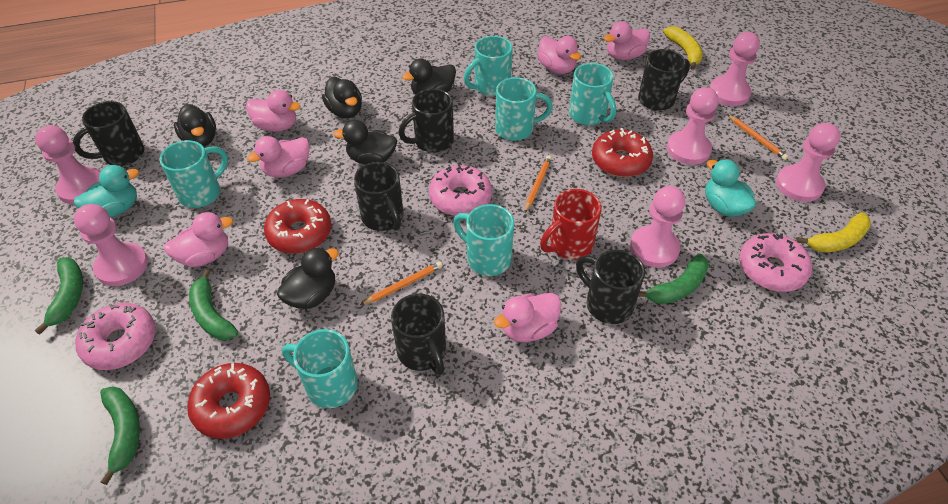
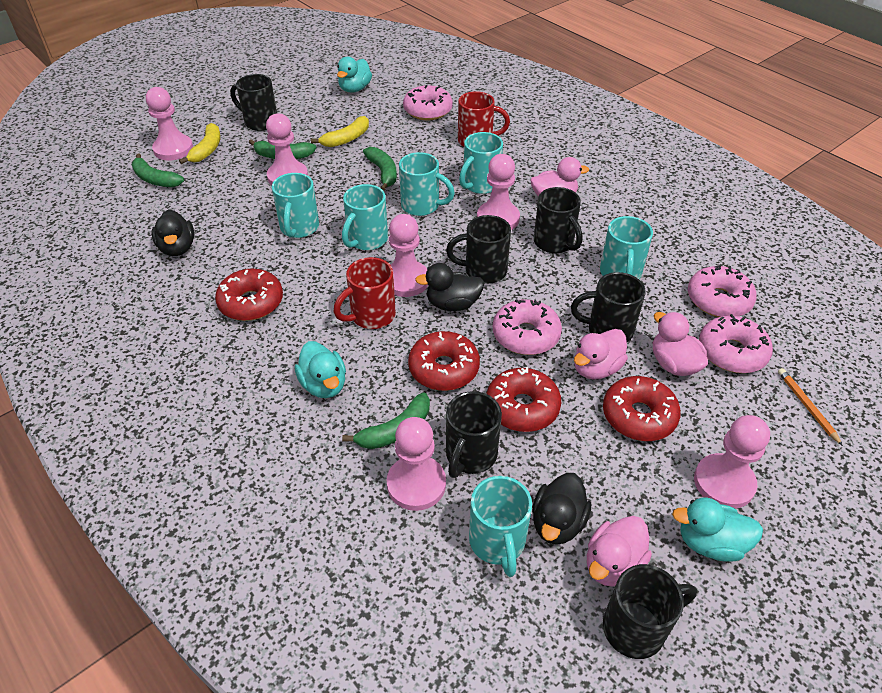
black duck: 5 -> 3
orange pencil: 3 -> 1
pink donut: 3 -> 4
pink duck: 6 -> 4
red donut: 3 -> 4
red mug: 1 -> 2
turquoise duck: 2 -> 3

